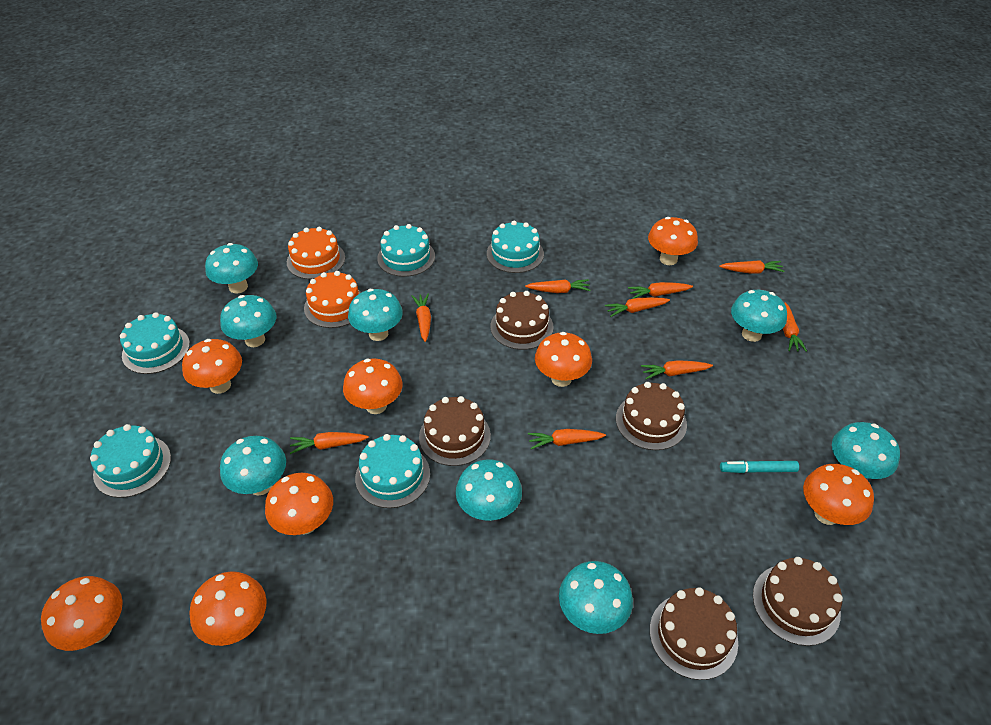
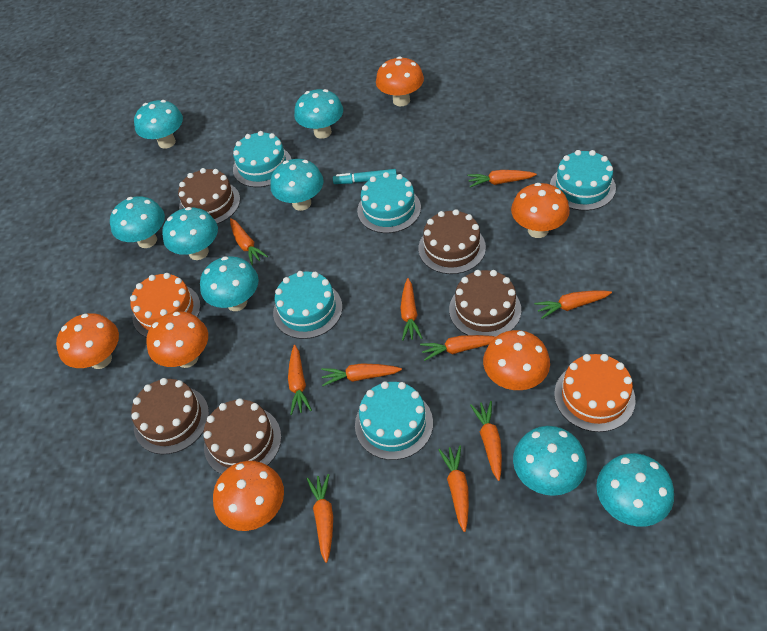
orange carrot: 9 -> 10
orange mushroom: 8 -> 6

